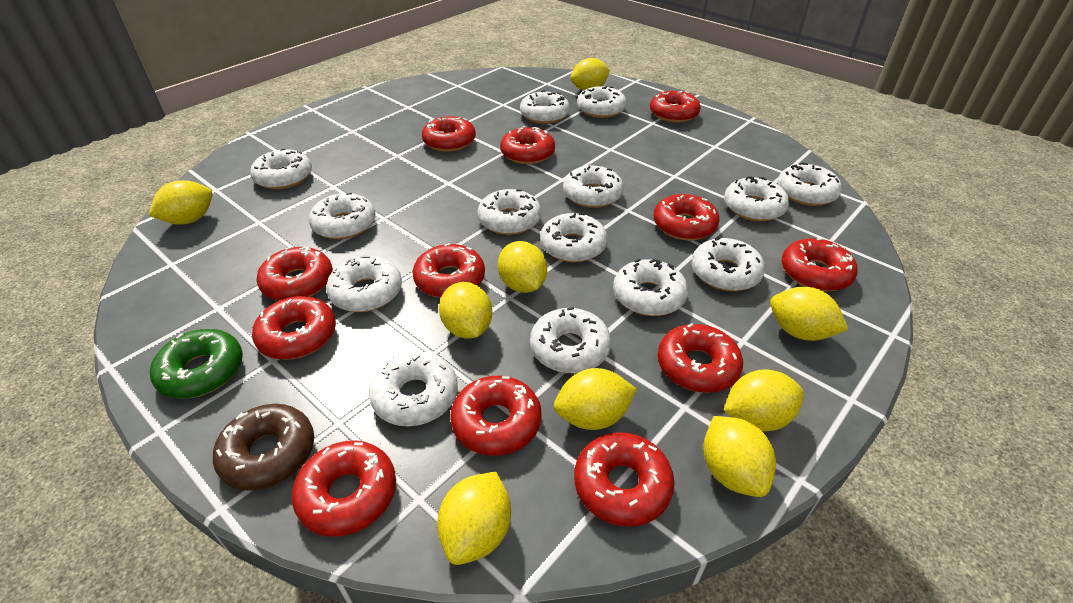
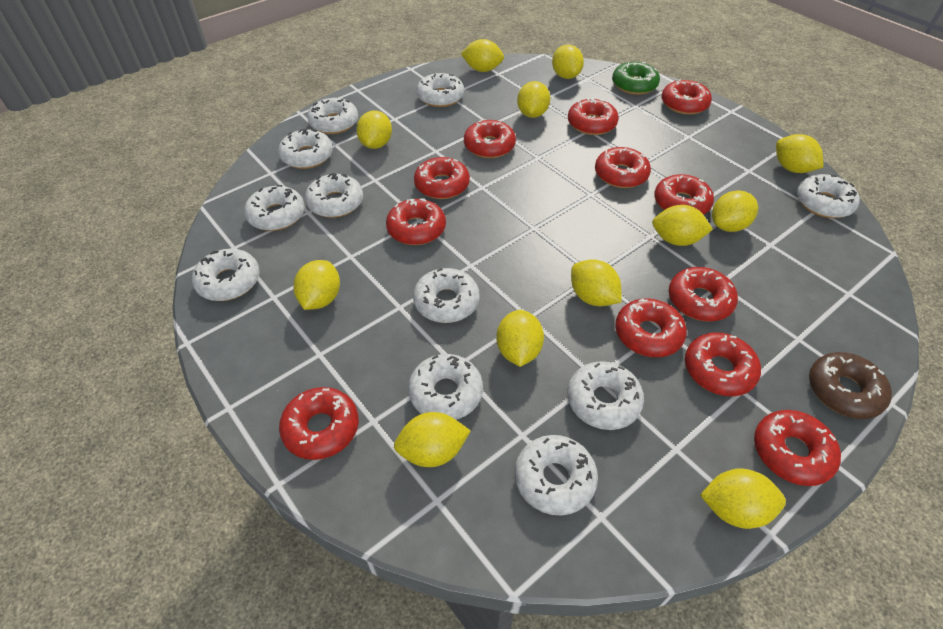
white donut: 14 -> 11
yellow lemon: 9 -> 12

